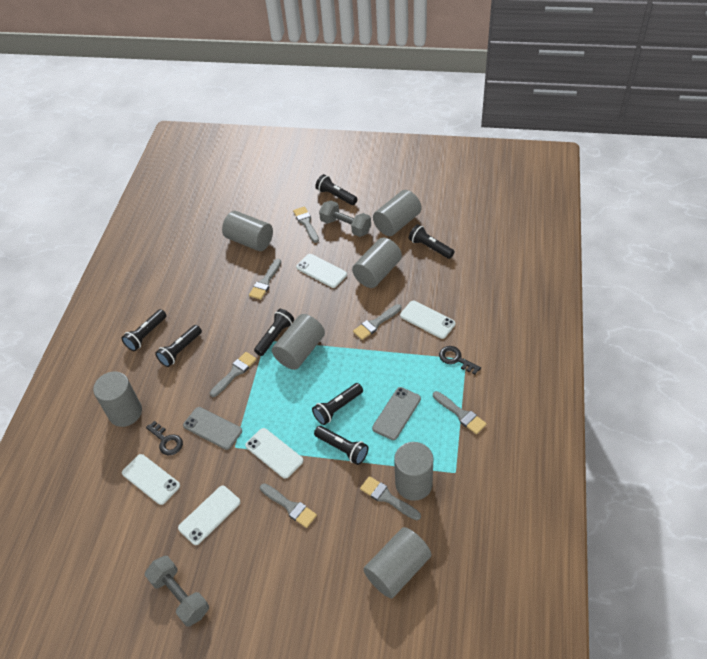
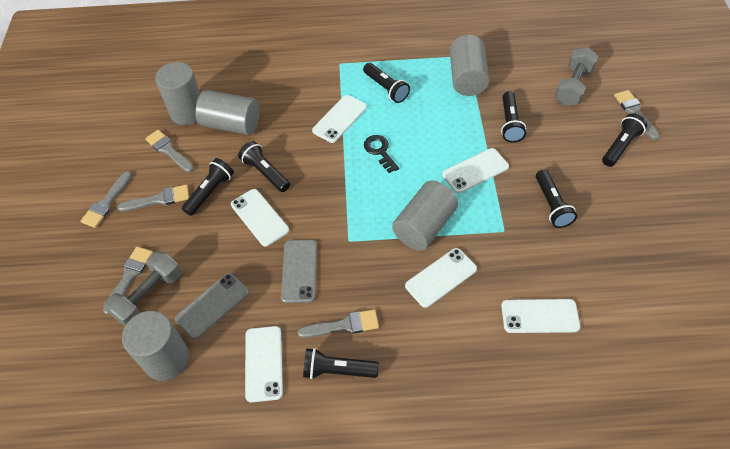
black key: 2 -> 1
grey brush: 7 -> 6
grey cylinder: 7 -> 5
white phone: 5 -> 6

